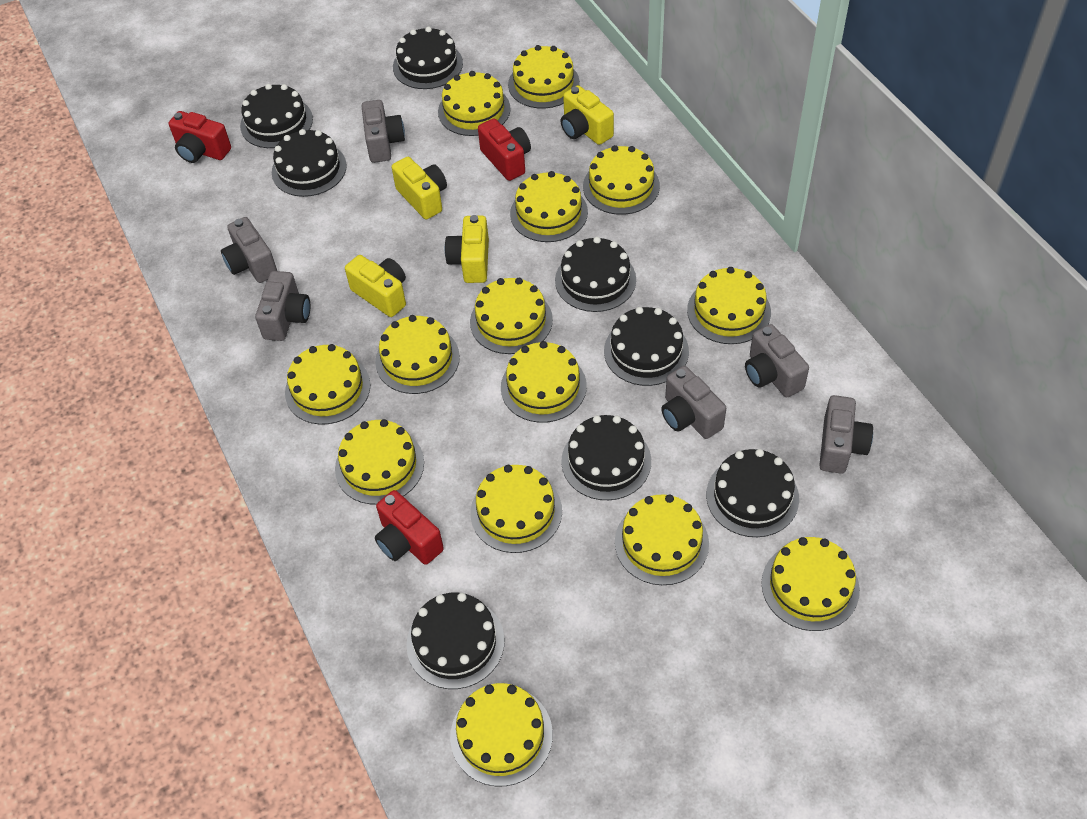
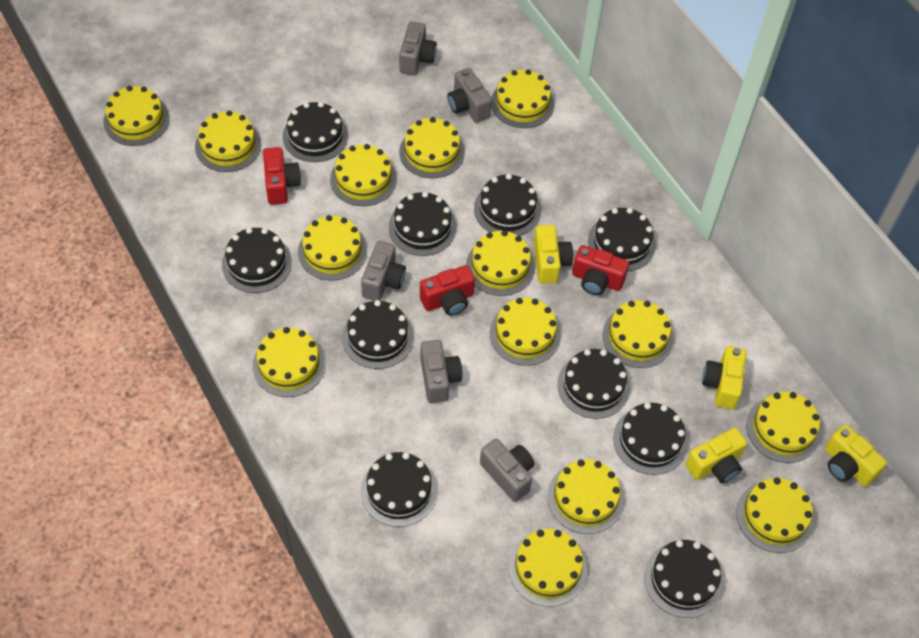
black cake: 8 -> 10
grey camera: 6 -> 5

